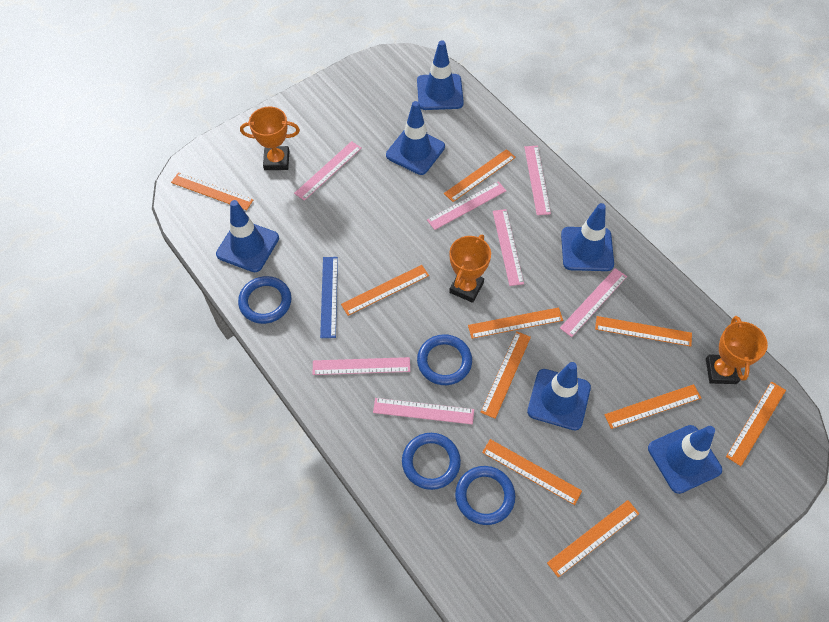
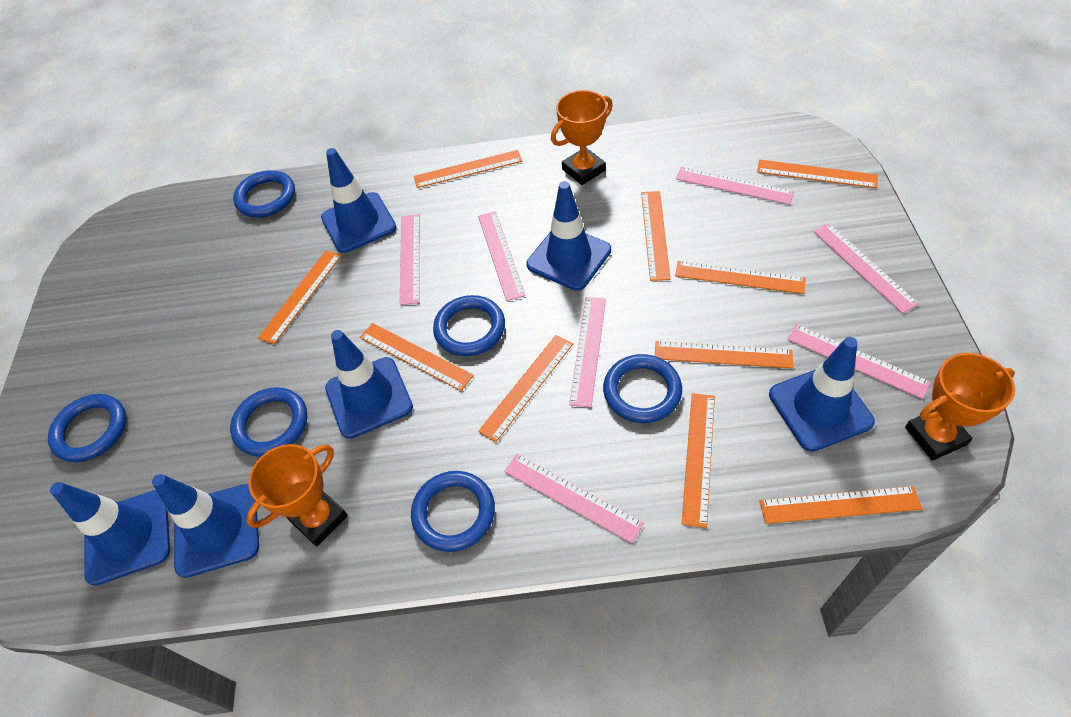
blue ring: 4 -> 6
blue ruler: 1 -> 0

